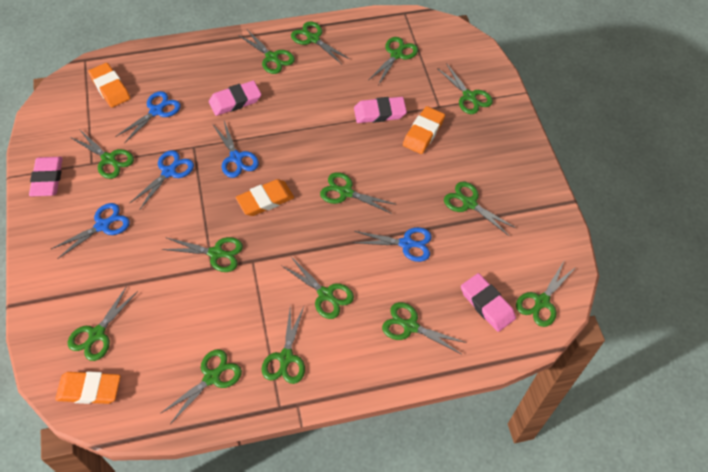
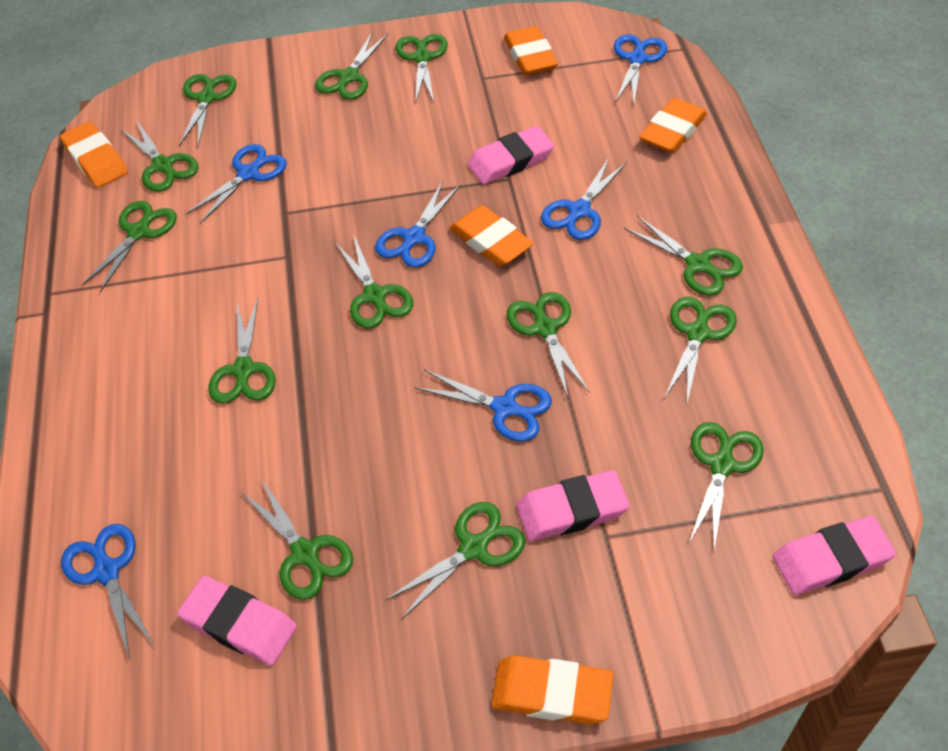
blue scissors: 5 -> 6
green scissors: 14 -> 13
orange eraser: 4 -> 5

